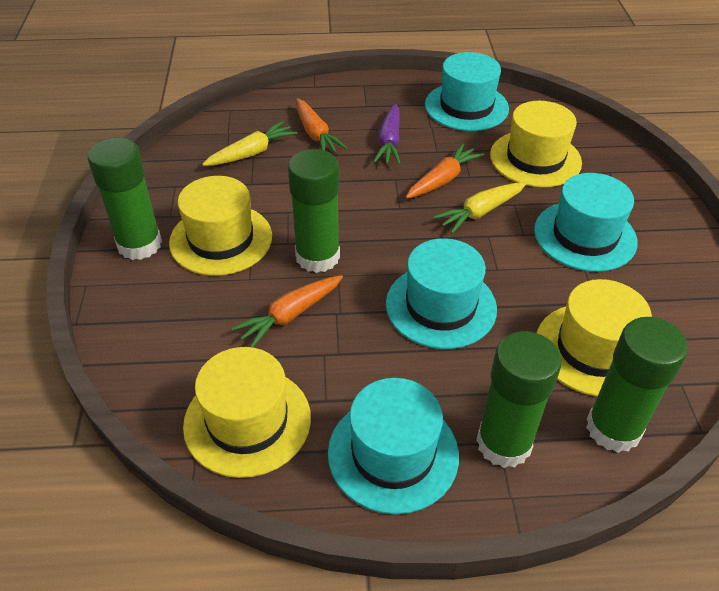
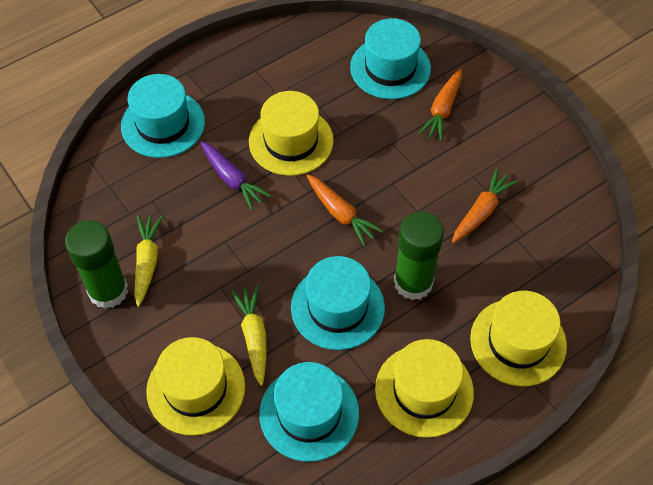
green glue stick: 4 -> 2

